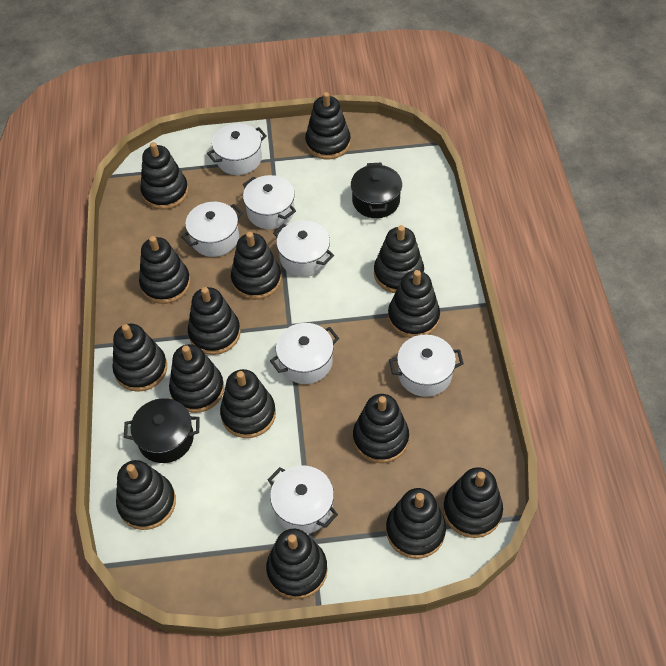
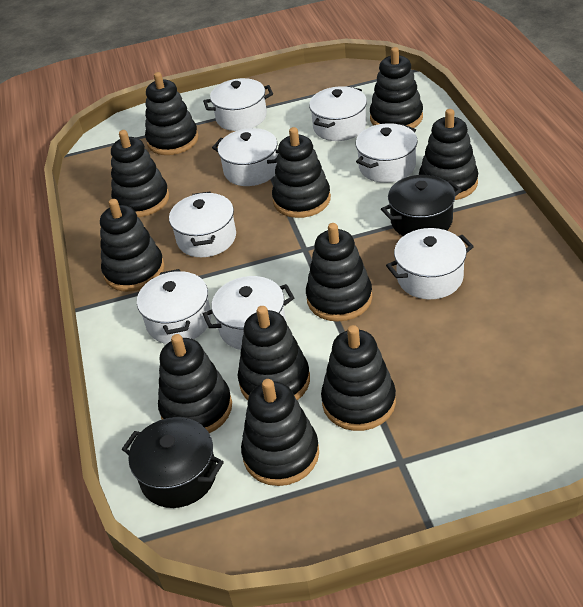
black stacking toy: 15 -> 11
white pot: 7 -> 8

